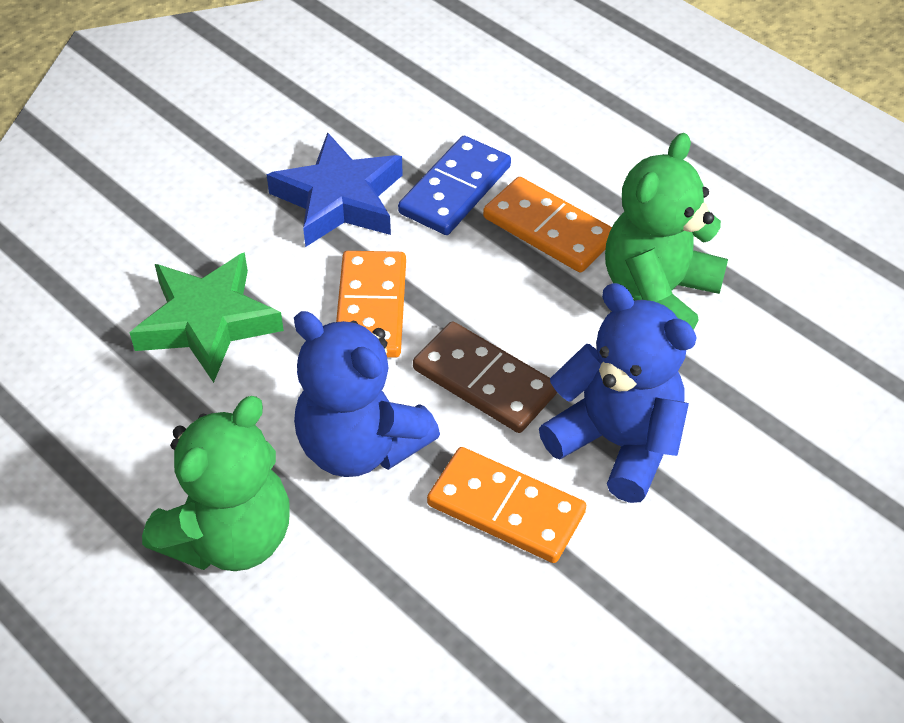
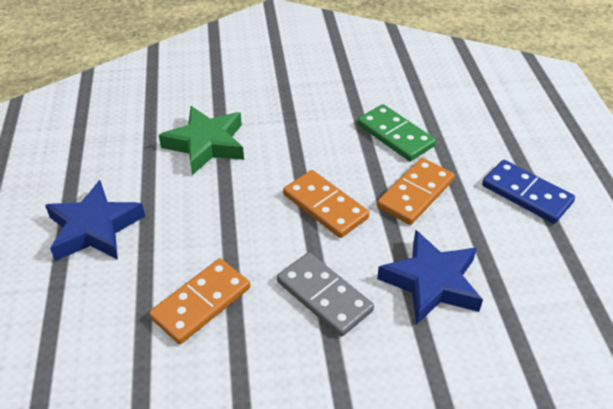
blue star: 1 -> 2
blue teddy bear: 2 -> 0
brown domino: 1 -> 0
green domino: 0 -> 1
green teddy bear: 2 -> 0
grey domino: 0 -> 1

